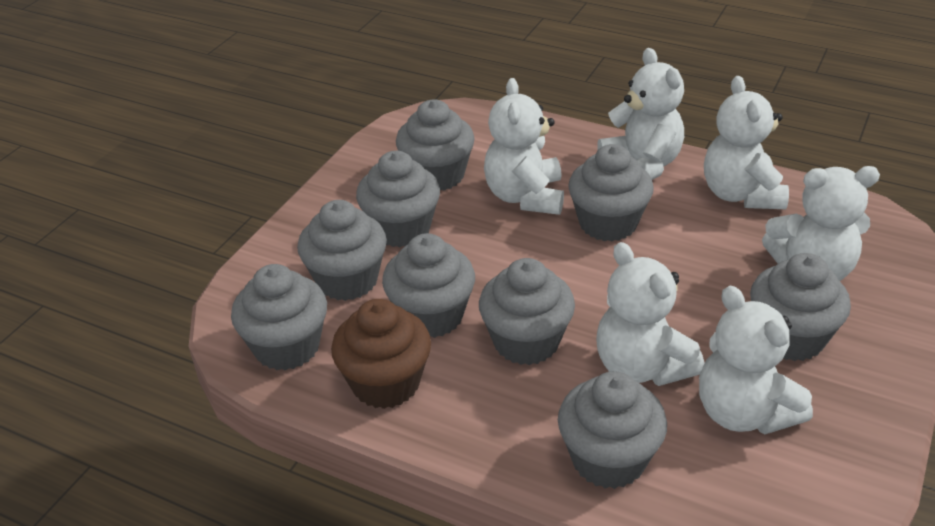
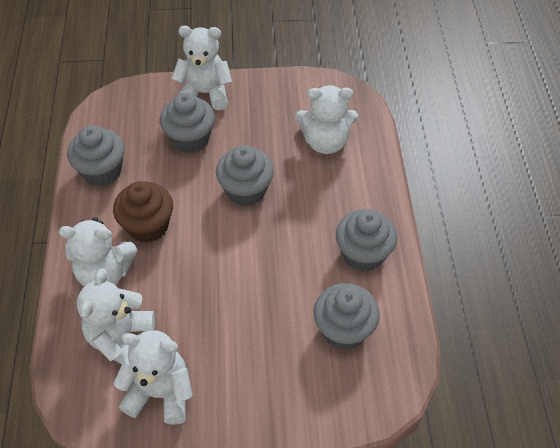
grey cupcake: 9 -> 5
white teddy bear: 6 -> 5

